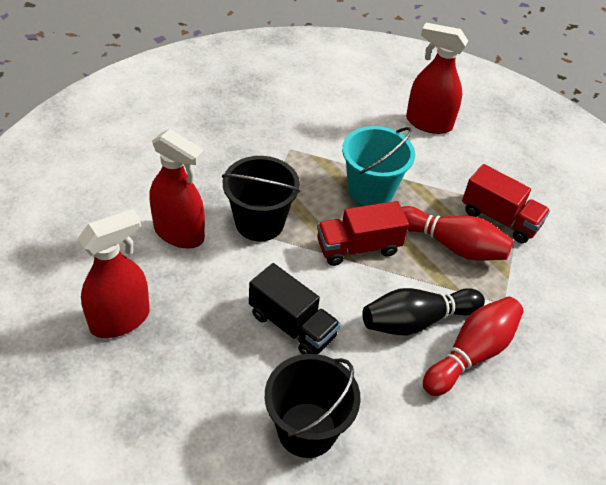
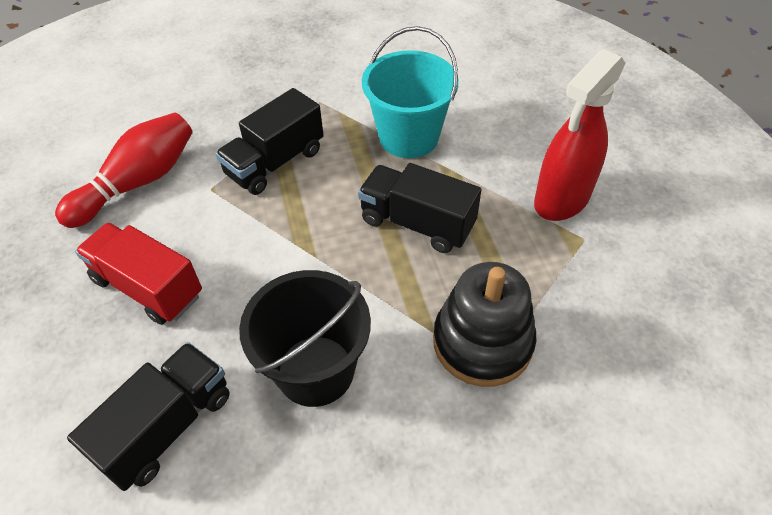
black bowling pin: 1 -> 0
black bucket: 2 -> 1
black stacking toy: 0 -> 1
black truck: 1 -> 3
red bowling pin: 2 -> 1
red spray bottle: 3 -> 1
red truck: 2 -> 1

